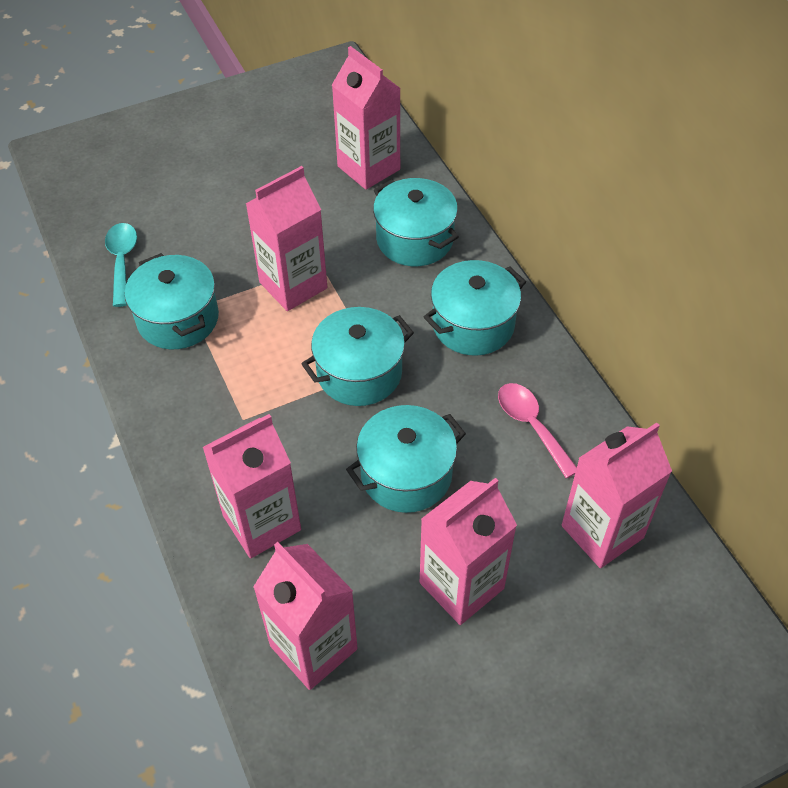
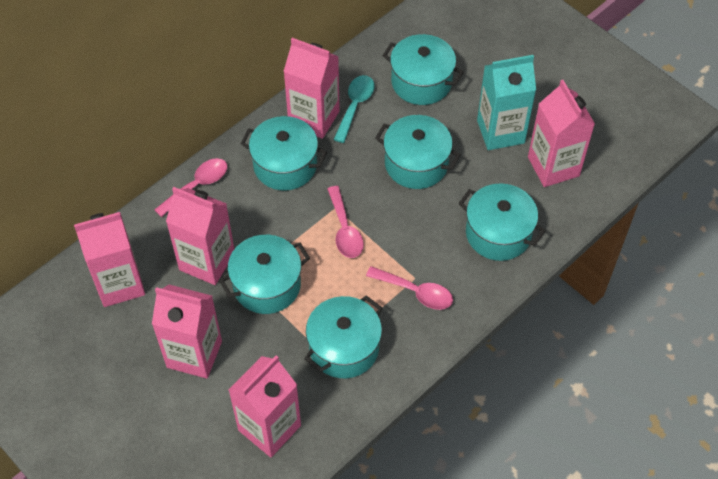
pink spoon: 1 -> 3
turquoise carton: 0 -> 1
turquoise pot: 5 -> 6

